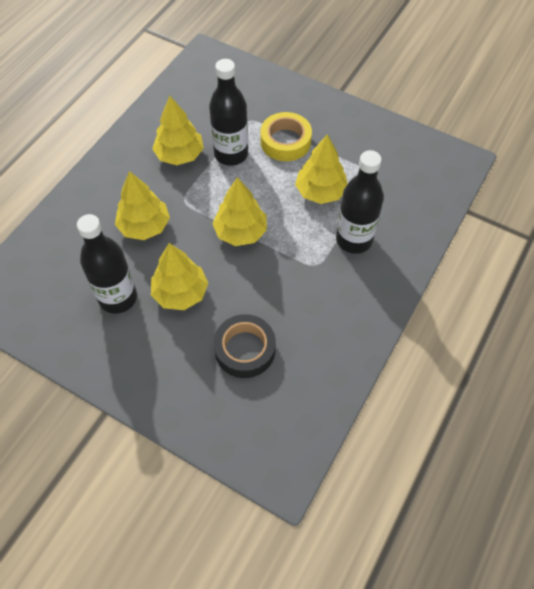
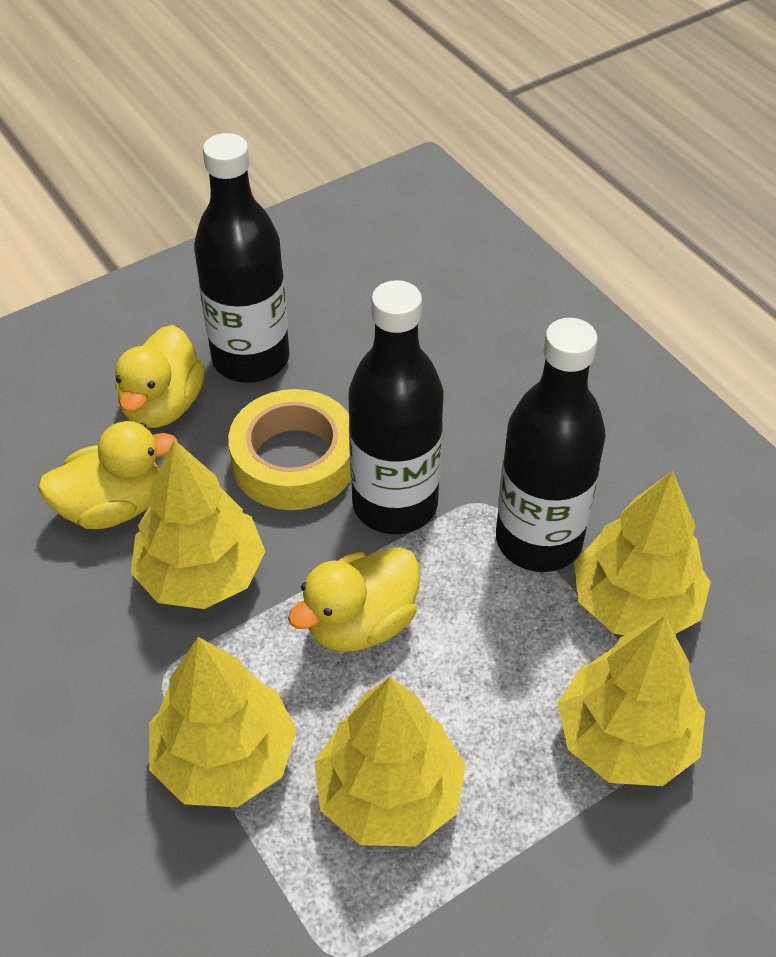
black tape: 1 -> 0
yellow duck: 0 -> 3

